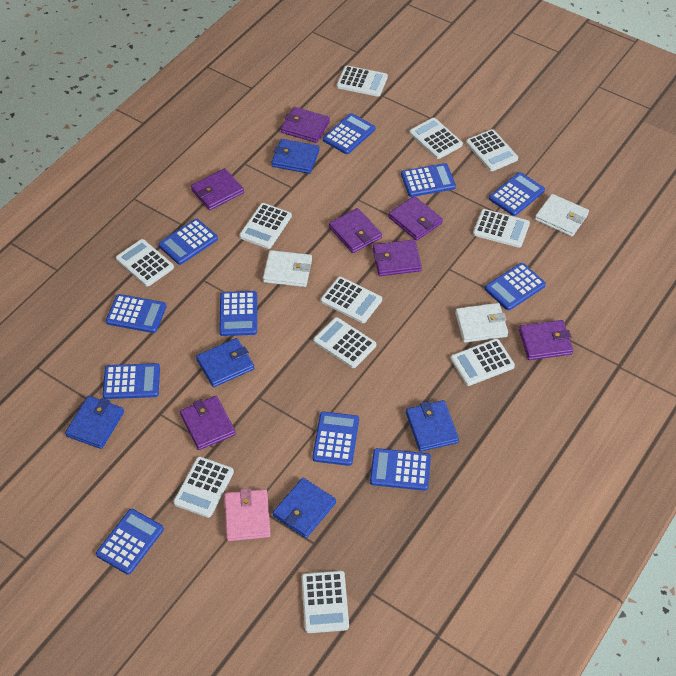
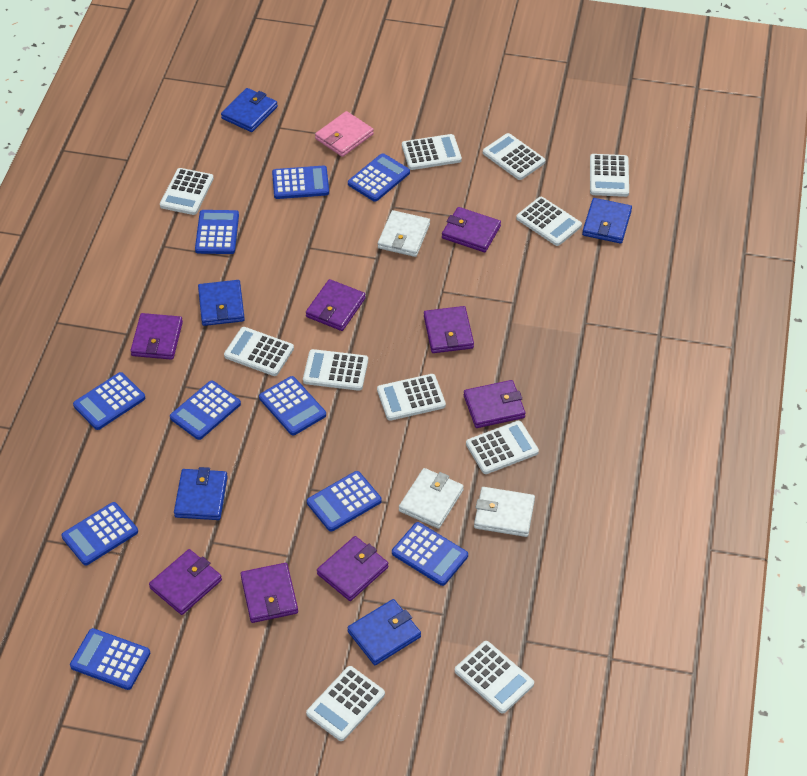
blue calculator: 11 -> 10
purple wallet: 7 -> 8

